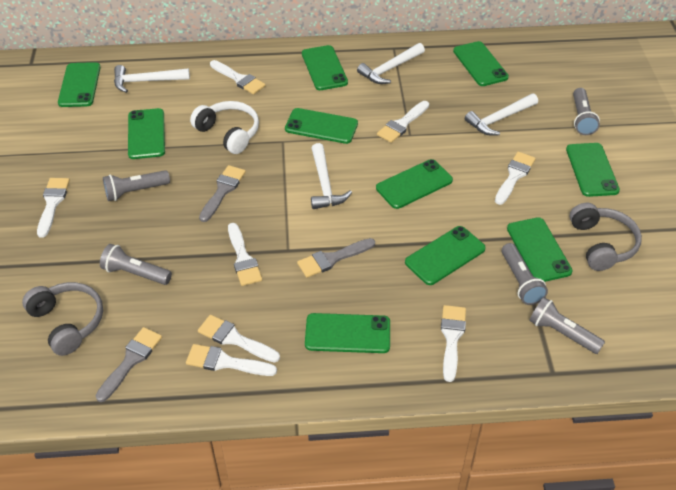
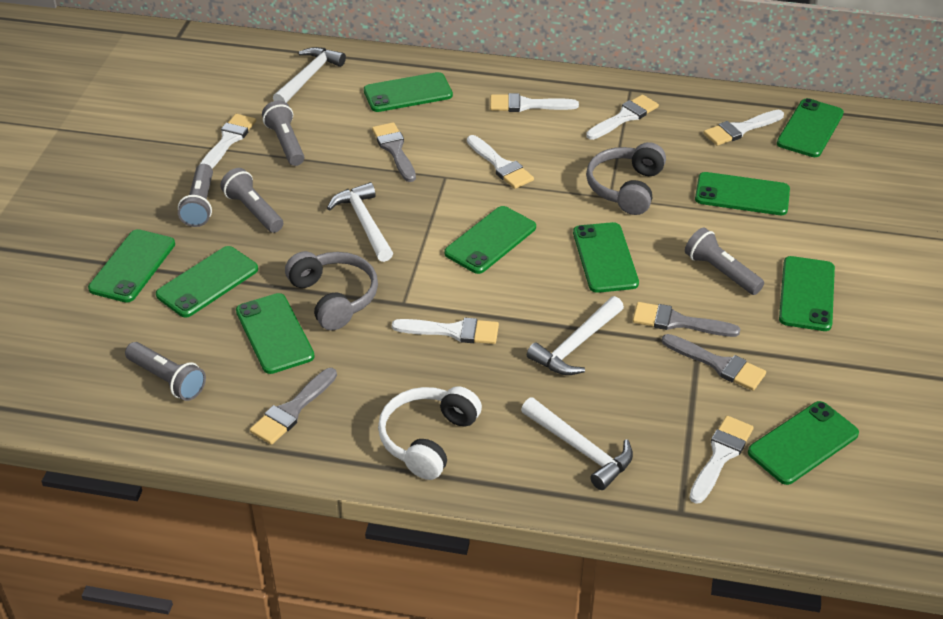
grey brush: 3 -> 4
white brush: 8 -> 7

